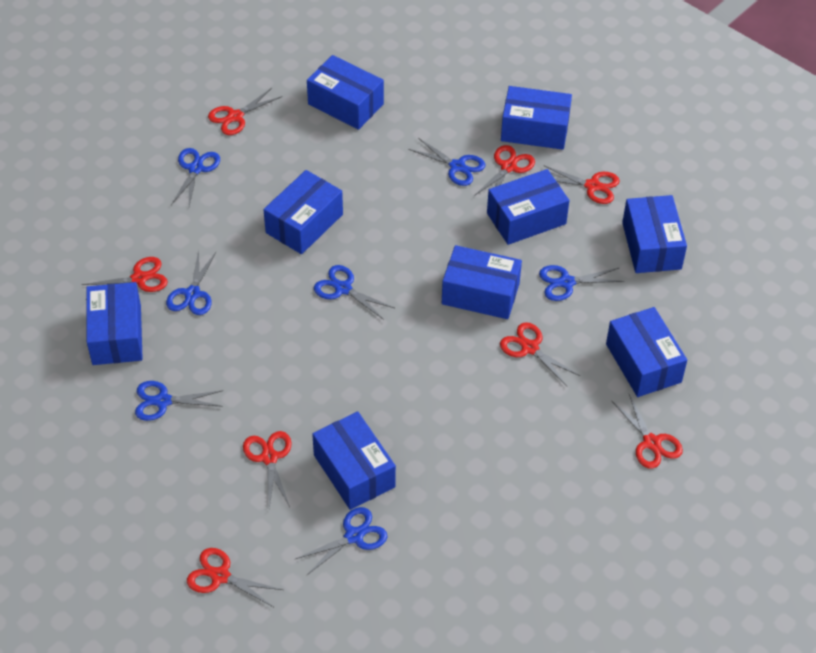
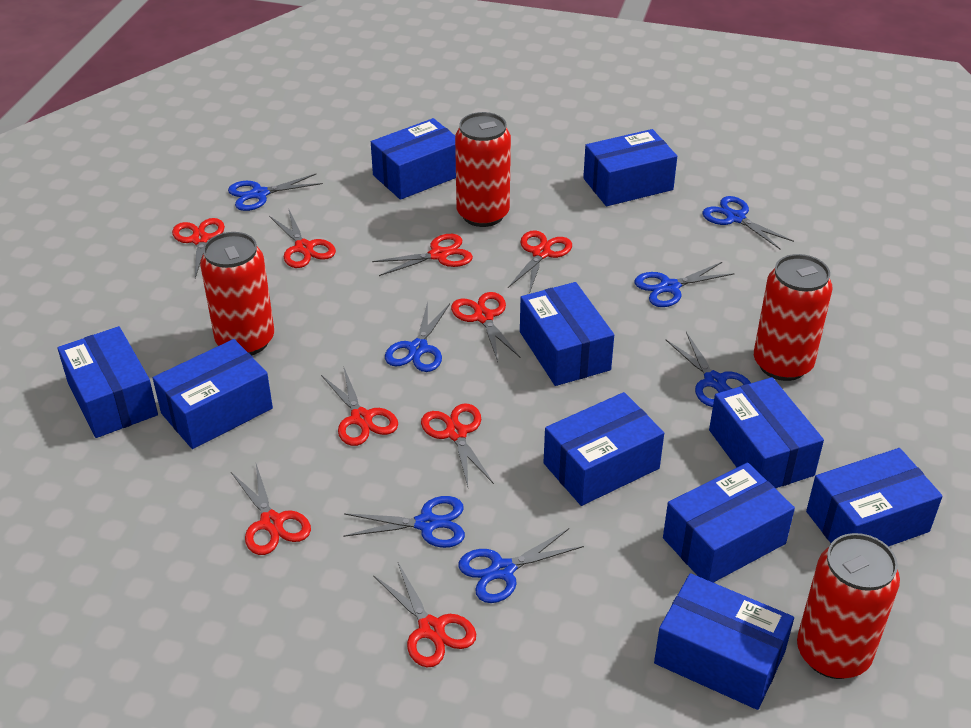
blue box: 9 -> 10
red can: 0 -> 4
red scissors: 8 -> 9

